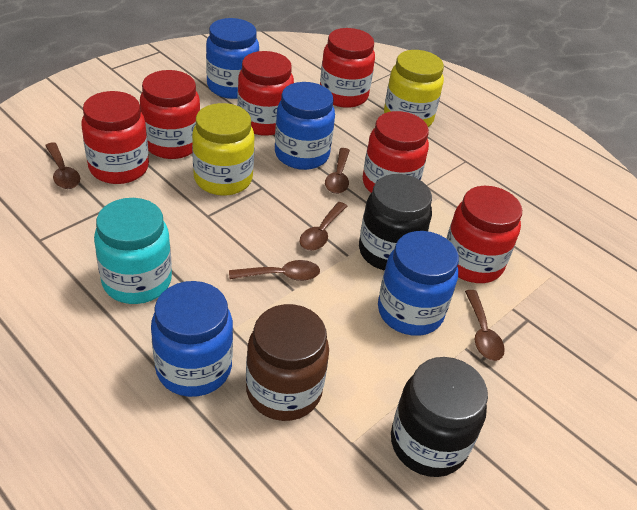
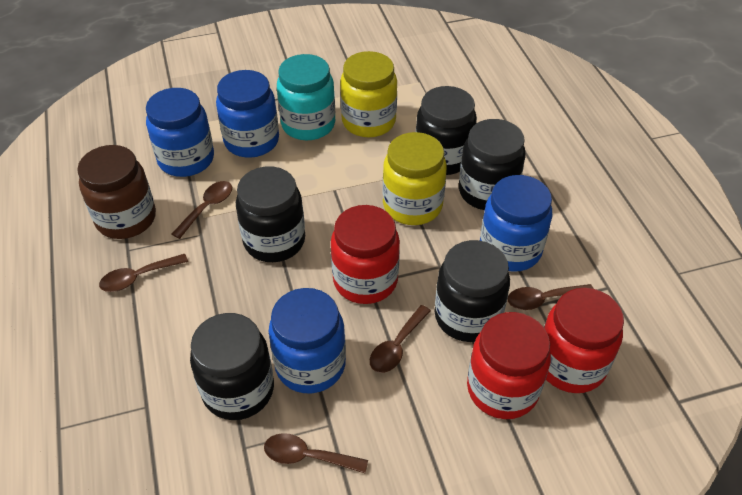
black jar: 2 -> 5
red jar: 6 -> 3

